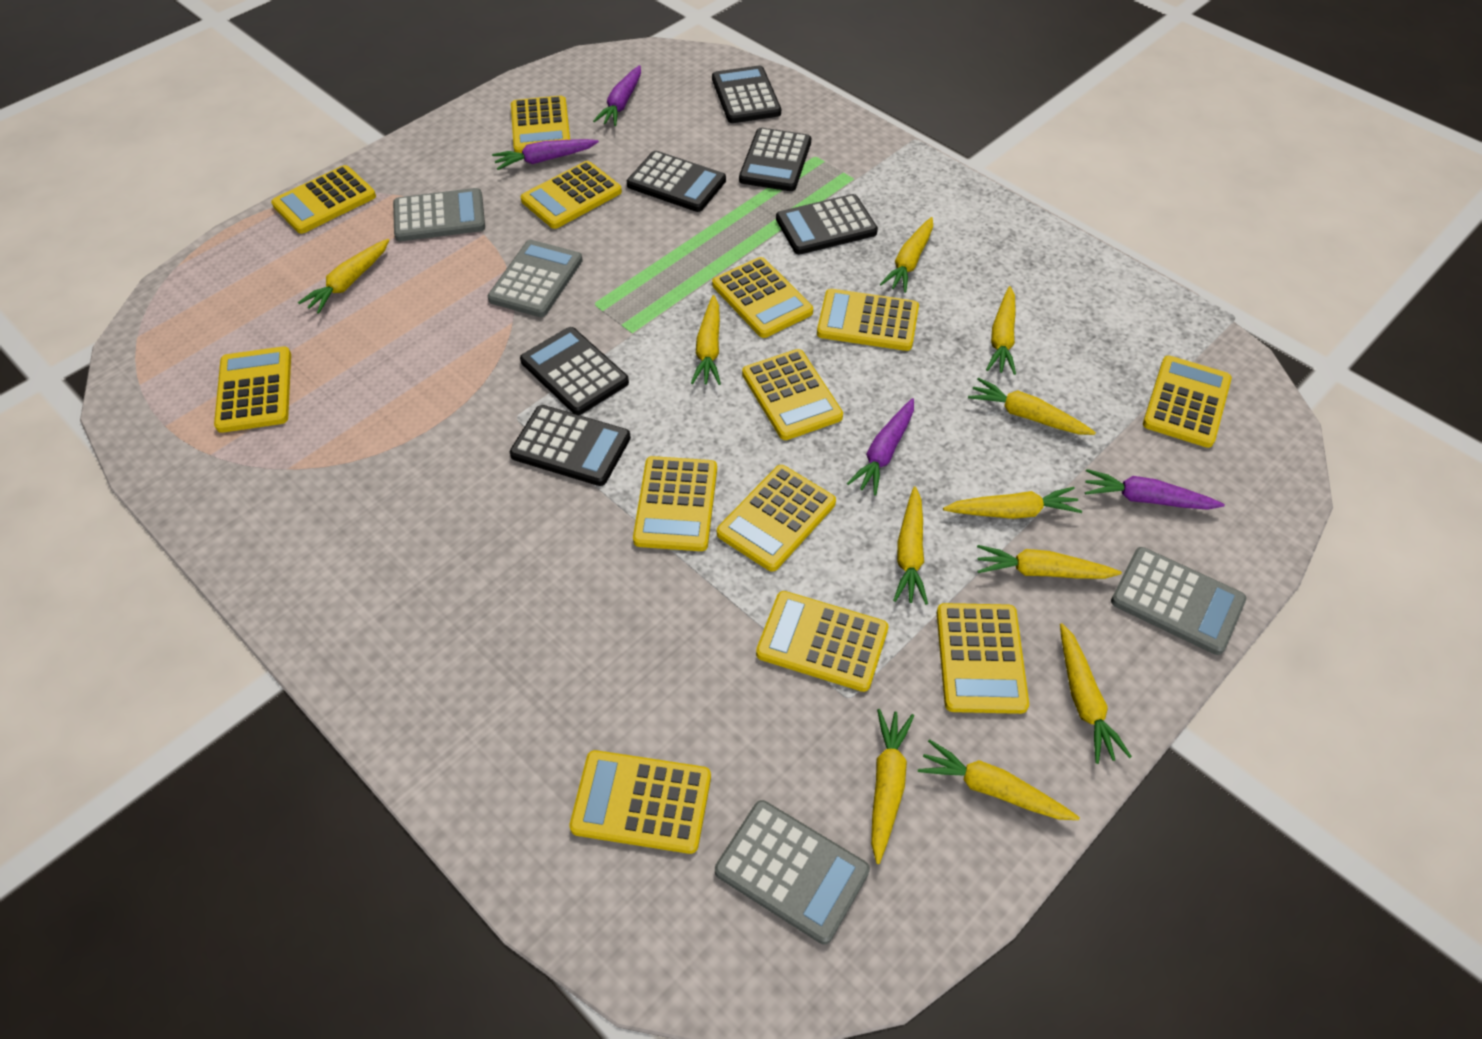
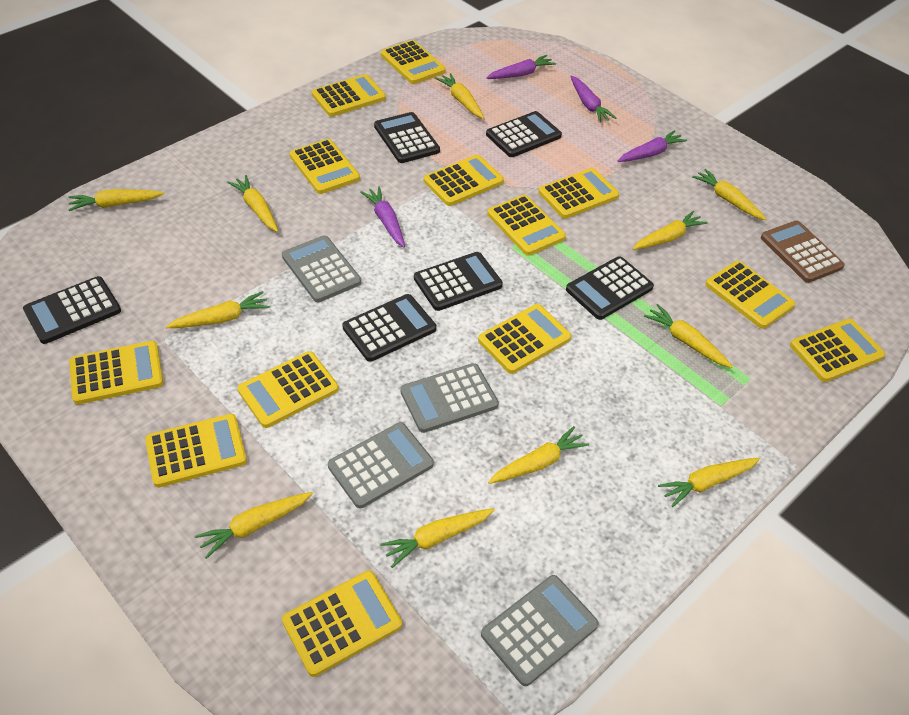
brown calculator: 0 -> 1

